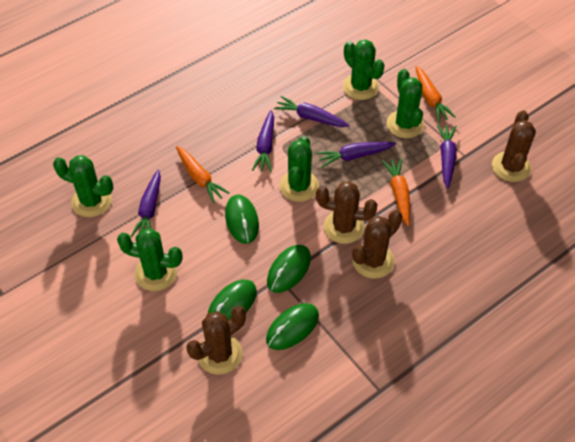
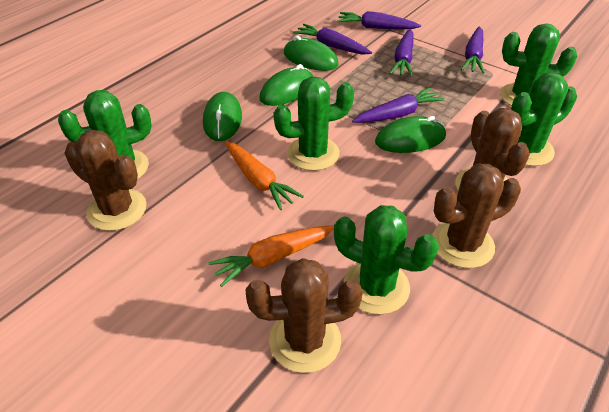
orange carrot: 3 -> 2

